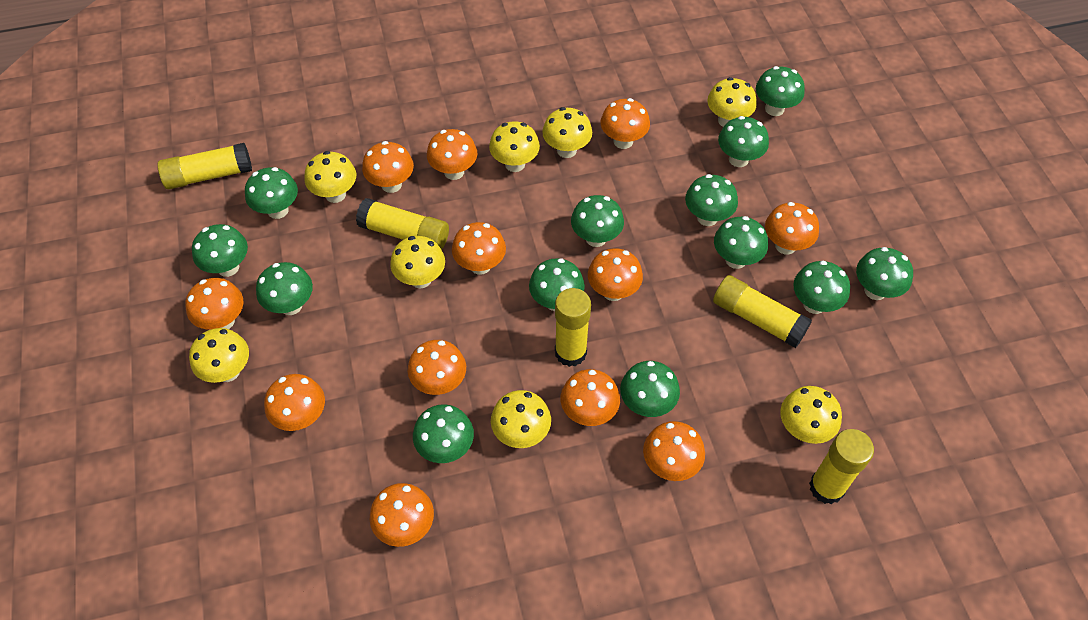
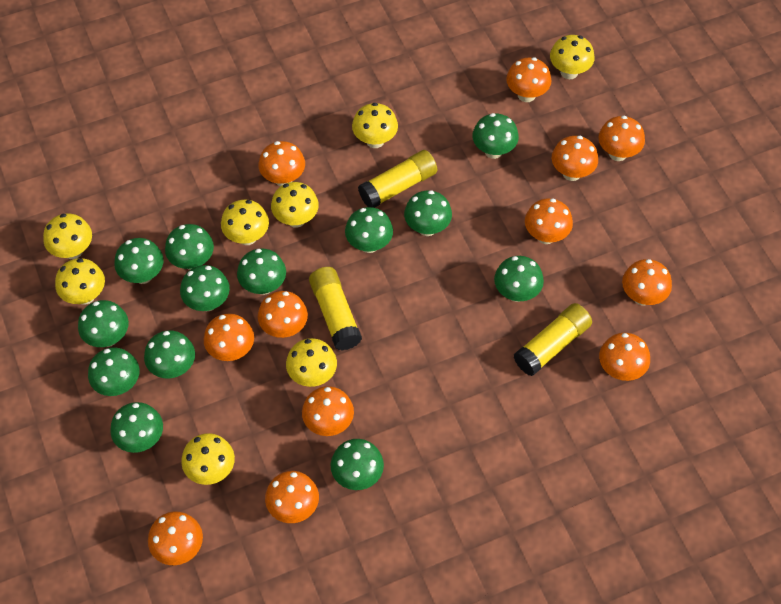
yellow glue stick: 5 -> 3

